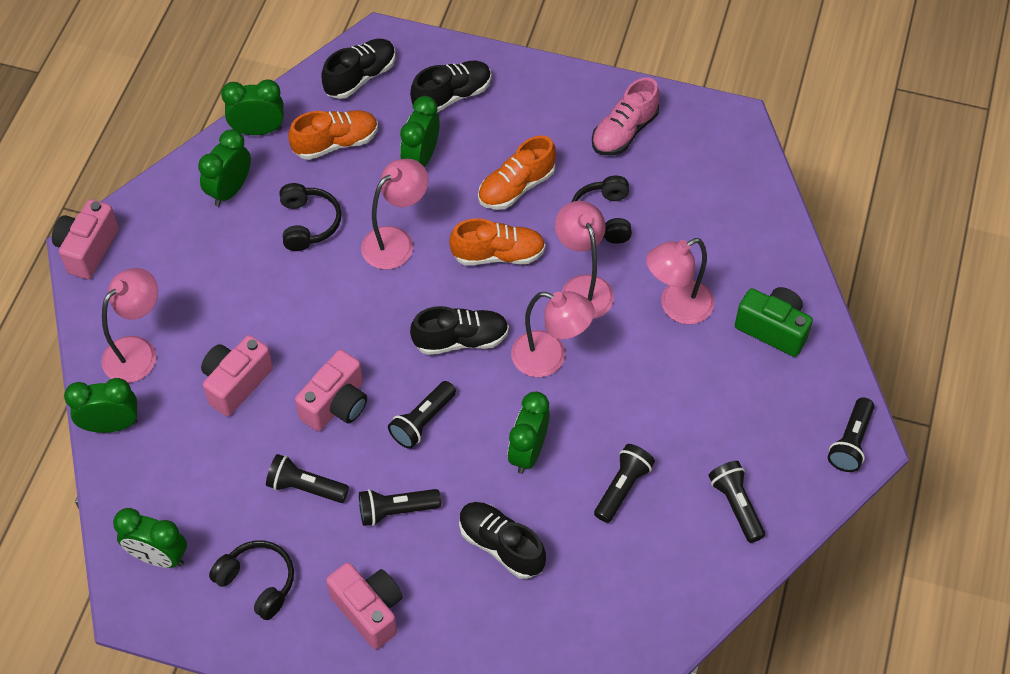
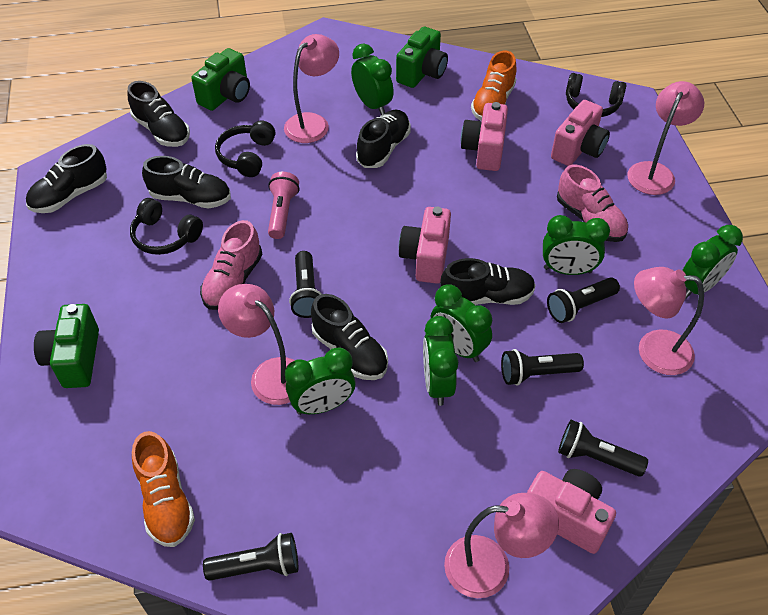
black flashlight: 6 -> 5
black shoe: 4 -> 6
green camera: 1 -> 3
orange shoe: 3 -> 2
pink flashlight: 0 -> 1
pink shoe: 1 -> 2

